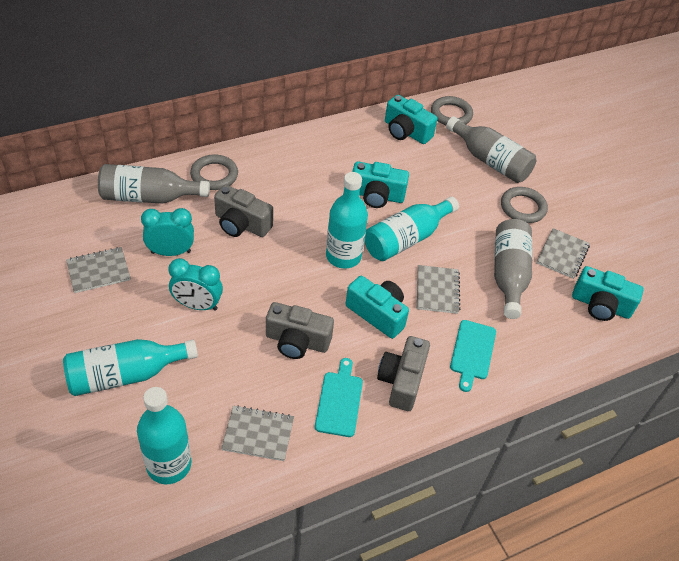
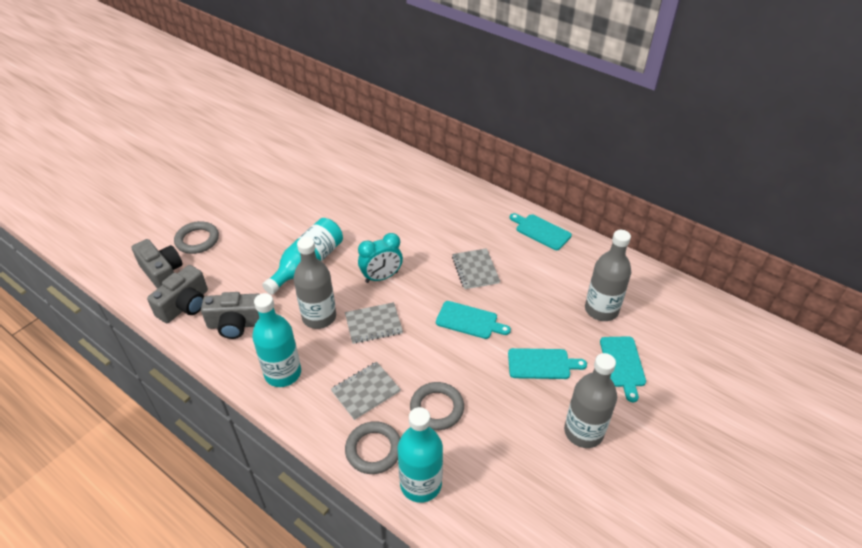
grey notebook: 4 -> 3
turquoise bottle: 4 -> 3
turquoise camera: 4 -> 0
turquoise clock: 2 -> 1
turquoise cutting board: 2 -> 4

